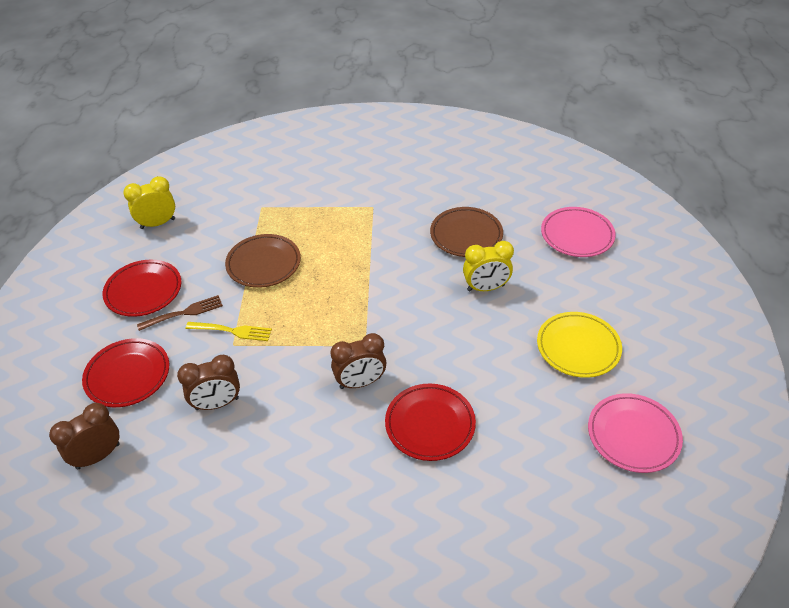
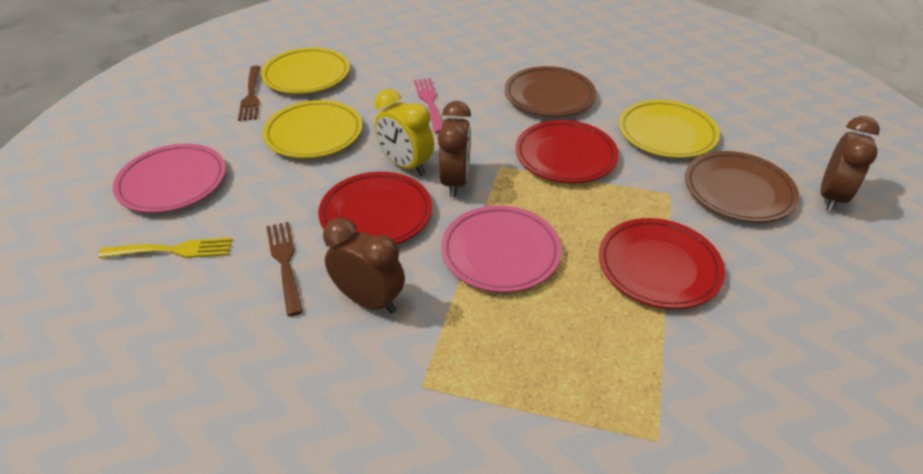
brown fork: 1 -> 2
pink fork: 0 -> 1
yellow clock: 2 -> 1
yellow plate: 1 -> 3

